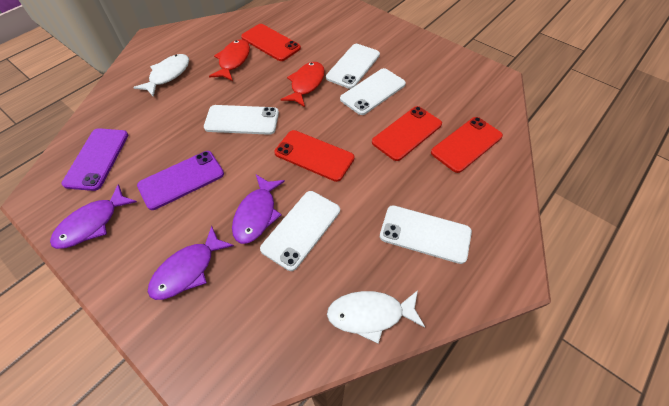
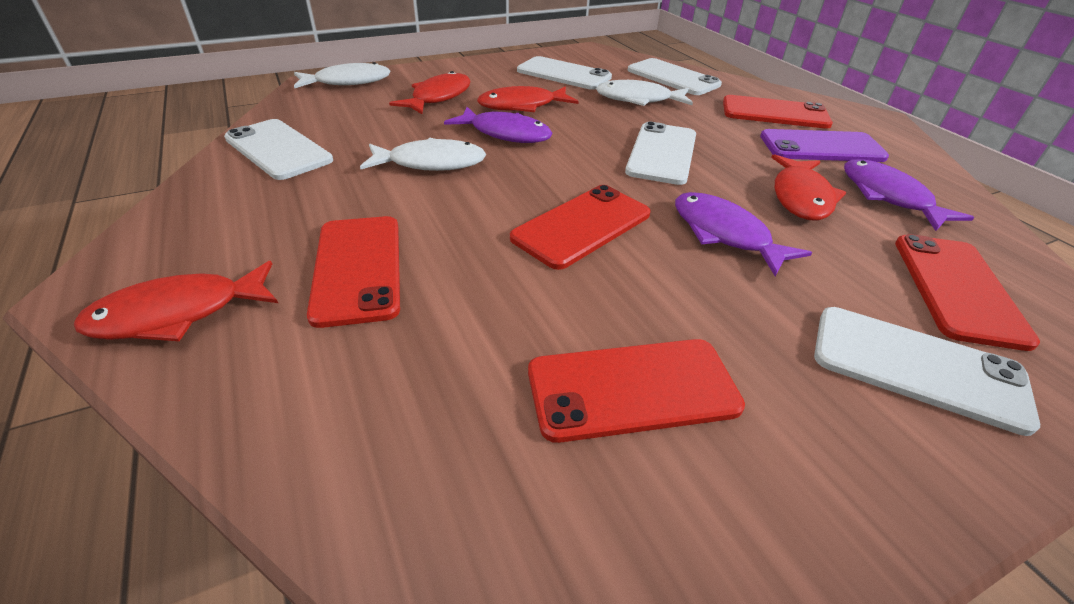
purple phone: 2 -> 1
red fish: 2 -> 4
red phone: 4 -> 5
white fish: 2 -> 3

